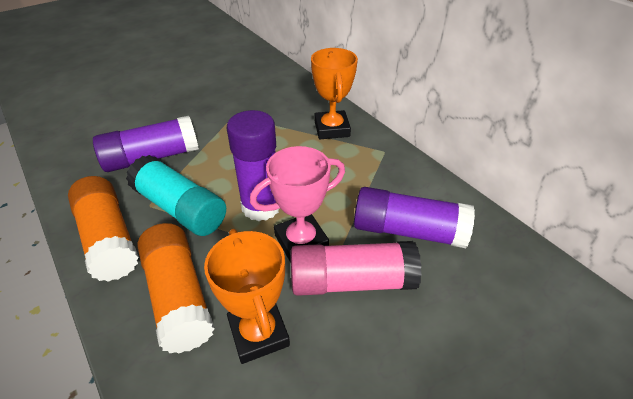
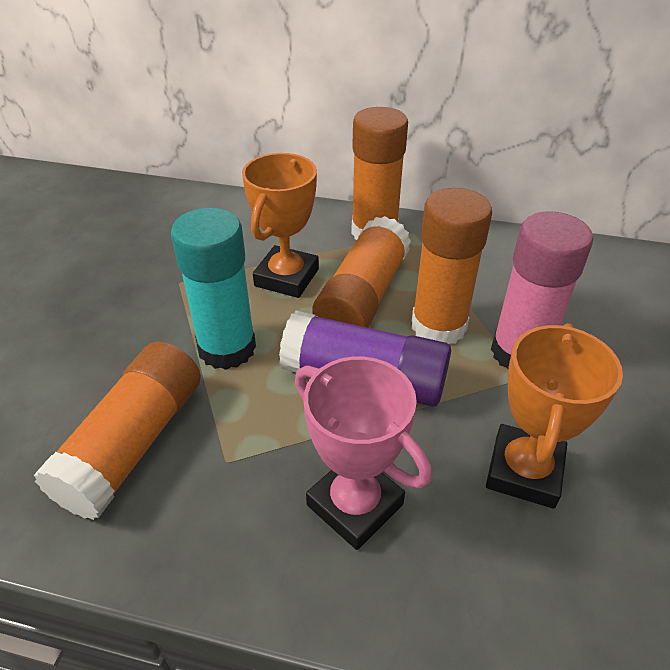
orange glue stick: 2 -> 4
purple glue stick: 3 -> 1

